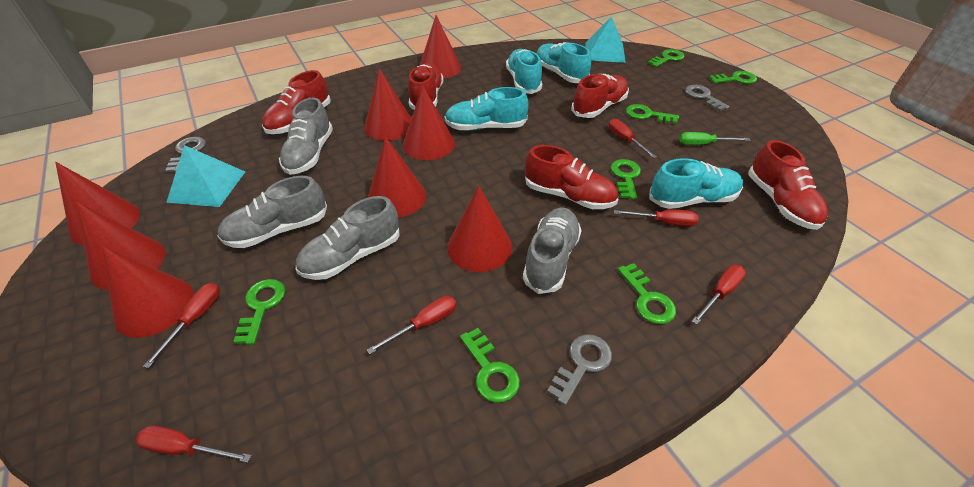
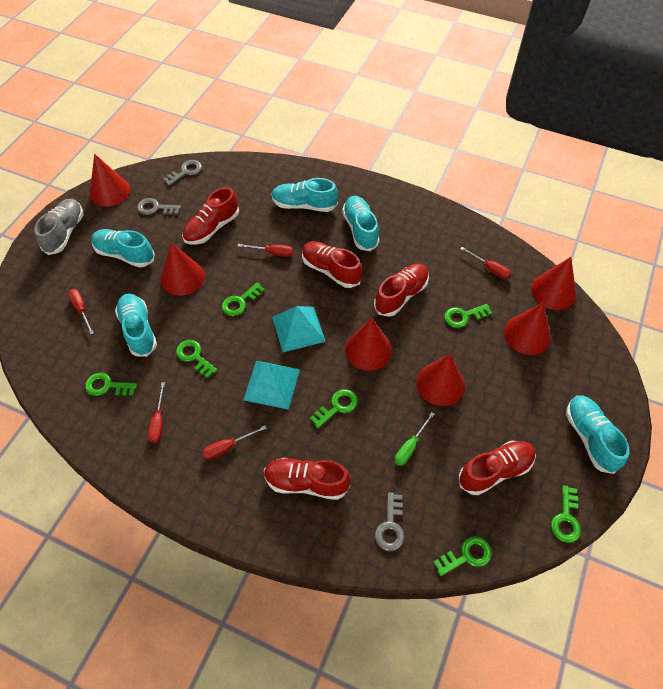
grey shoe: 4 -> 1
red cone: 8 -> 6
red screwdriver: 6 -> 5
turquoise shoe: 4 -> 5

